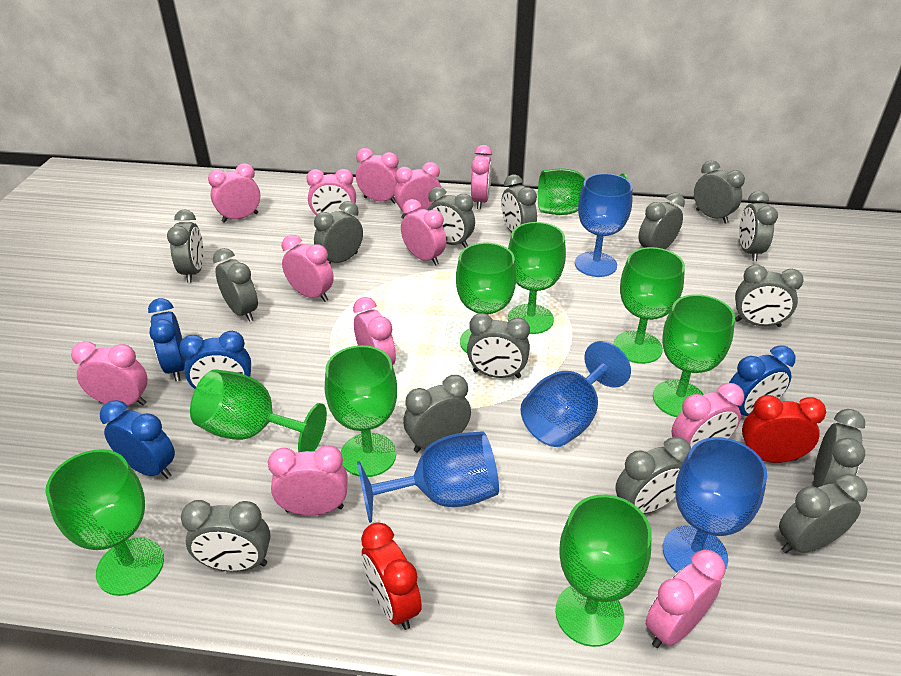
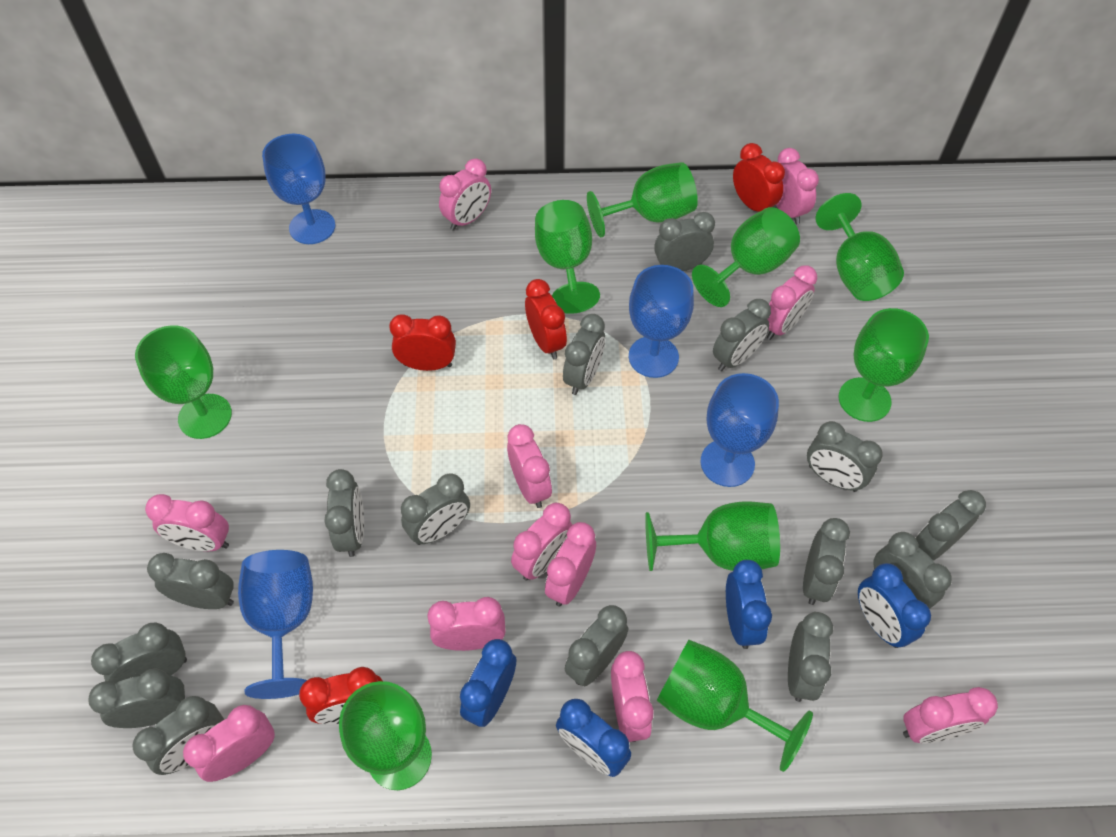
pink clock: 12 -> 11
red clock: 2 -> 4

